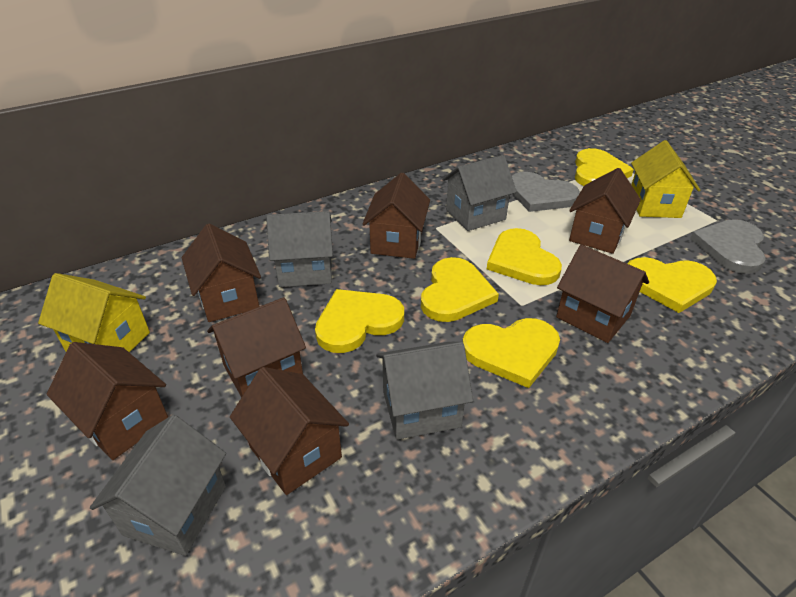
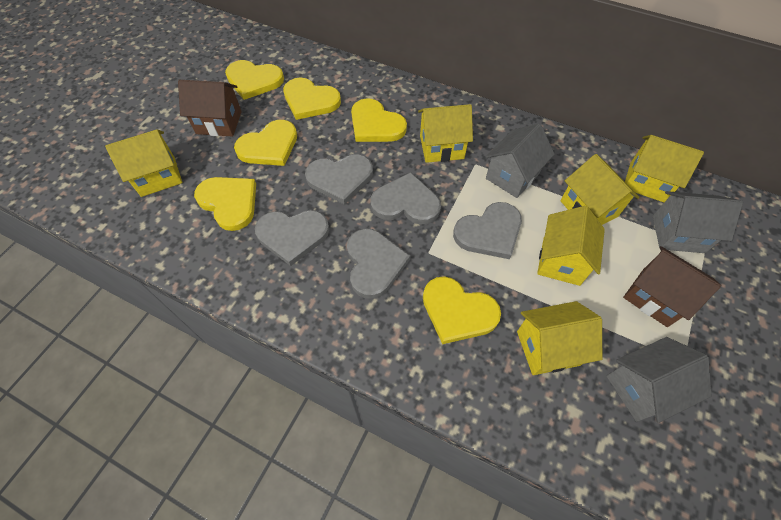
brown house: 7 -> 2
grey heart: 2 -> 5
grey house: 4 -> 3
yellow house: 2 -> 6

